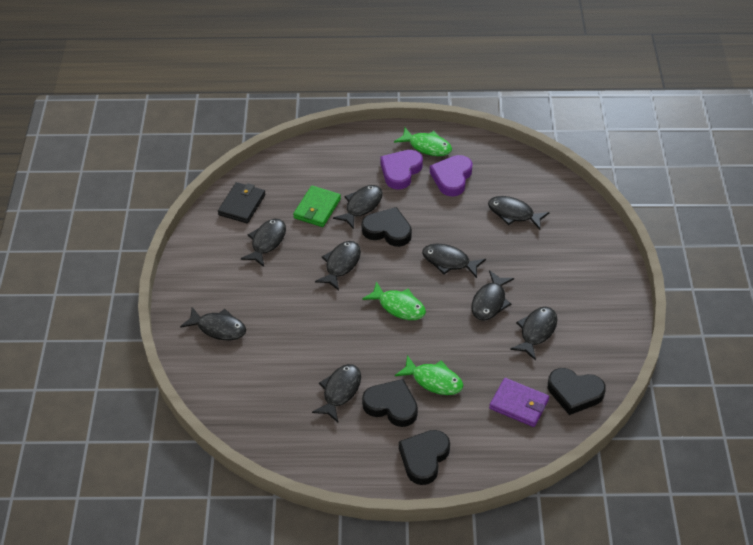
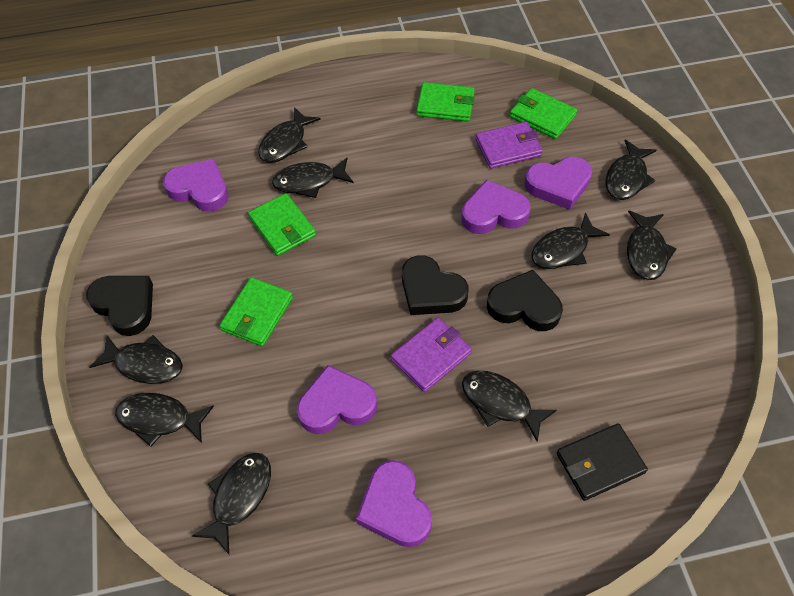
black heart: 4 -> 3
green fish: 3 -> 0
green wallet: 1 -> 4
purple heart: 2 -> 5
purple wallet: 1 -> 2

